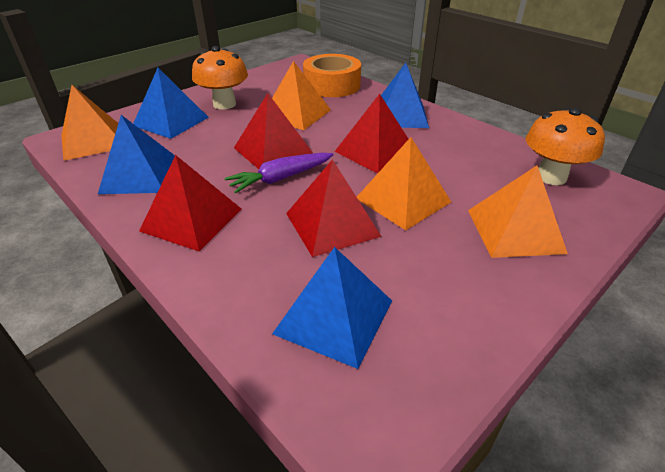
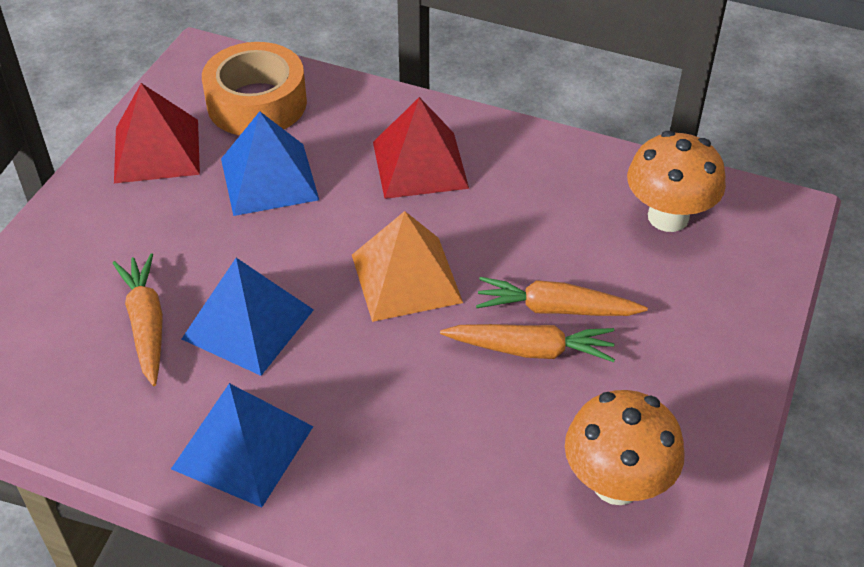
blue pyramid: 4 -> 3
orange carrot: 0 -> 3
orange pyramid: 4 -> 1
purple carrot: 1 -> 0
red pyramid: 4 -> 2

